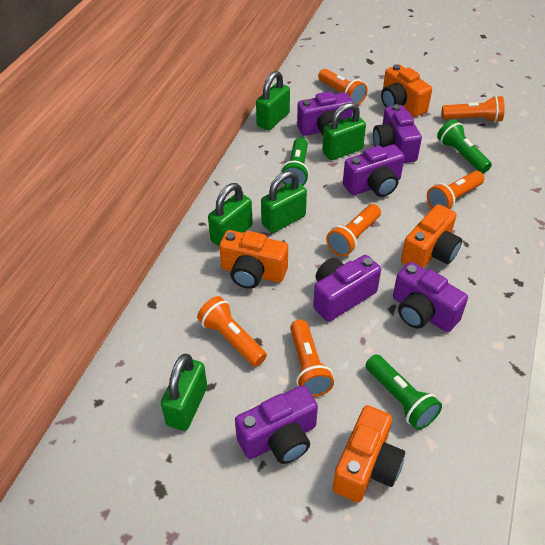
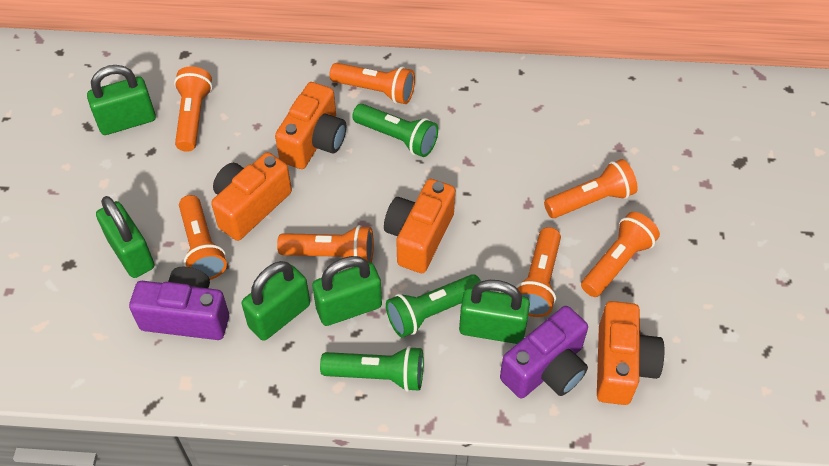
orange flashlight: 6 -> 7
purple camera: 6 -> 2

